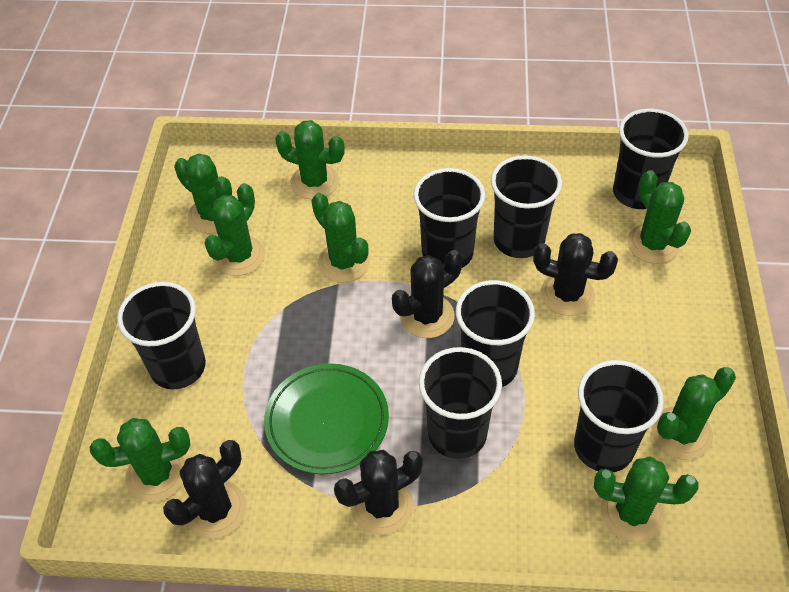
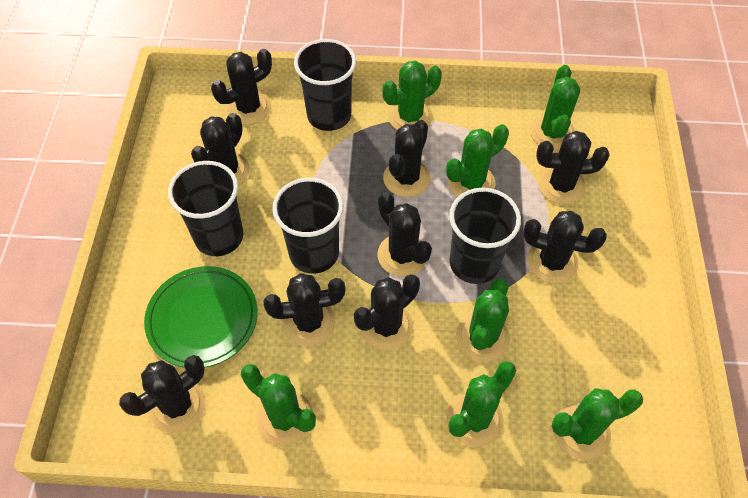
black cactus: 4 -> 9
black cup: 7 -> 4
green cactus: 8 -> 7

